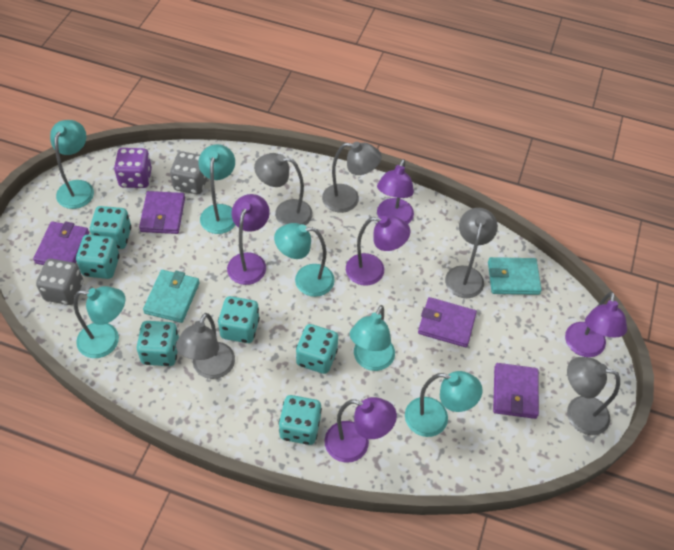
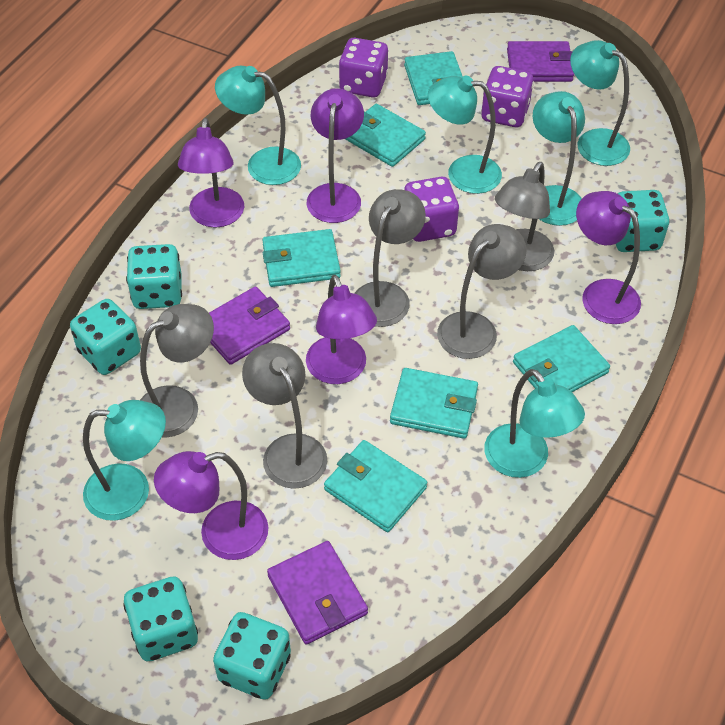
grey dice: 2 -> 0
purple dice: 1 -> 3
purple wallet: 4 -> 3
turquoise dice: 6 -> 5
turquoise wallet: 2 -> 6

